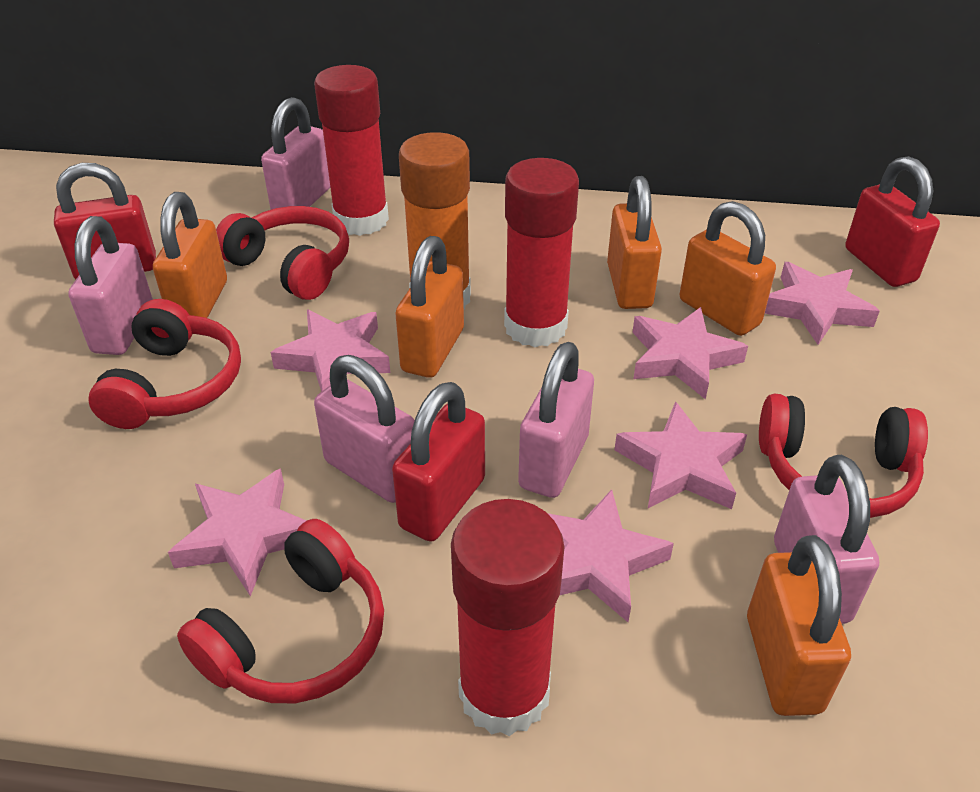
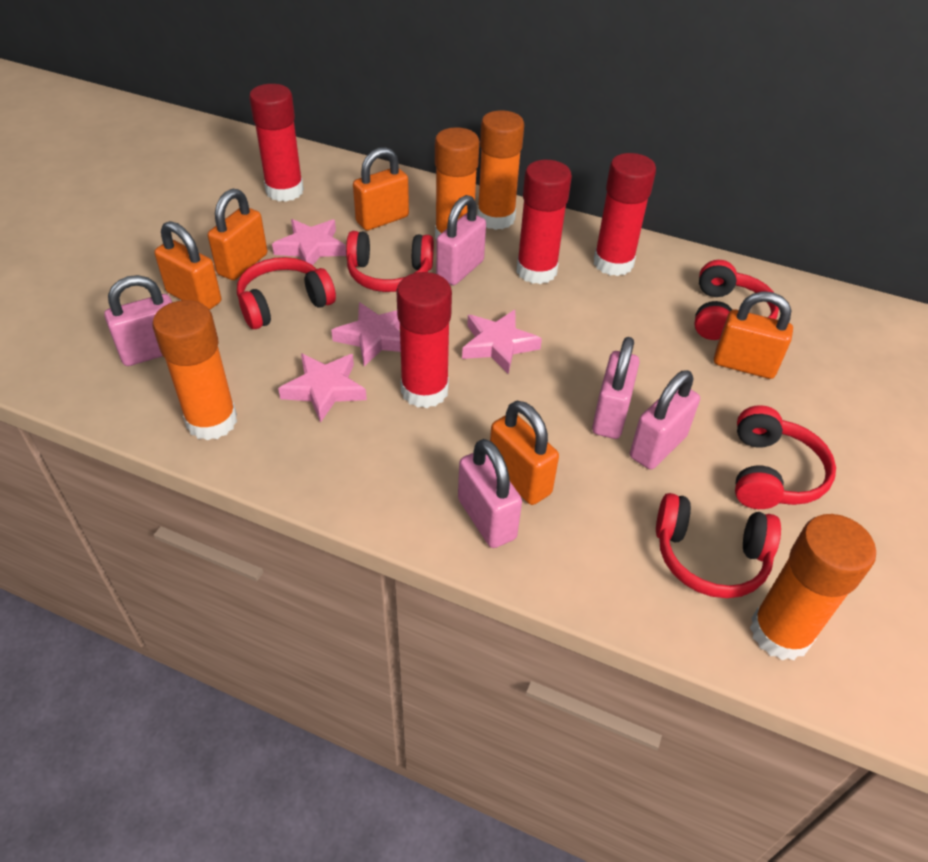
orange glue stick: 1 -> 4
pink star: 6 -> 4
red glue stick: 3 -> 4
red headphones: 4 -> 5
red padlock: 3 -> 0

